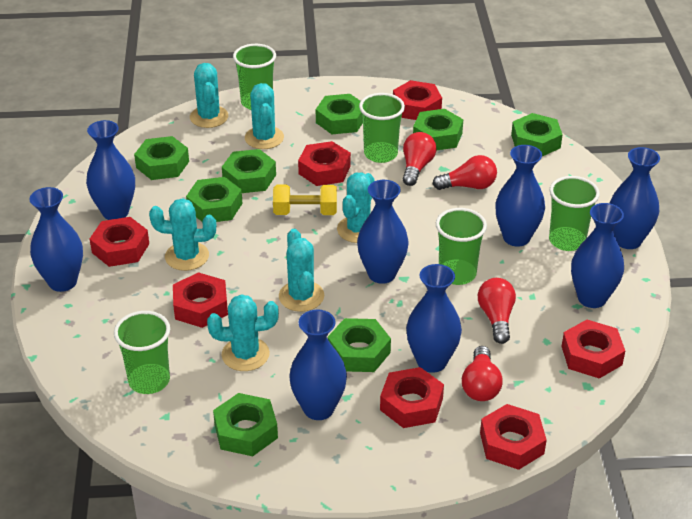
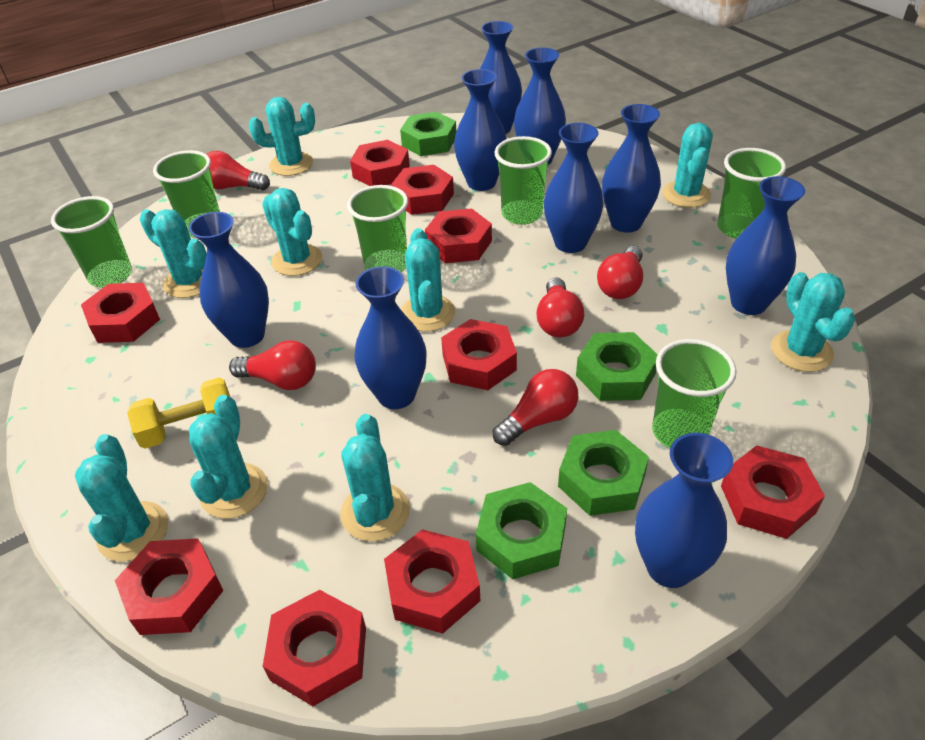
blue vase: 8 -> 9
green cup: 5 -> 6
green nut: 8 -> 4
red light bulb: 4 -> 5
red nut: 7 -> 9
turquoise cactus: 6 -> 9

